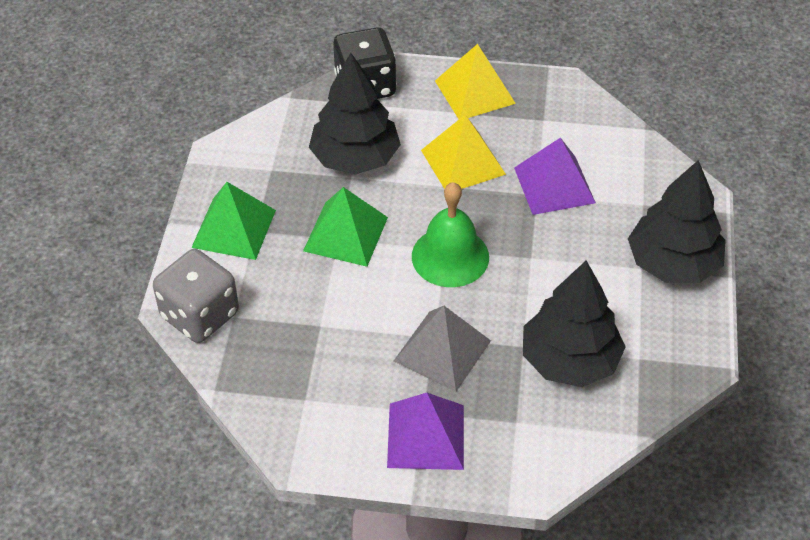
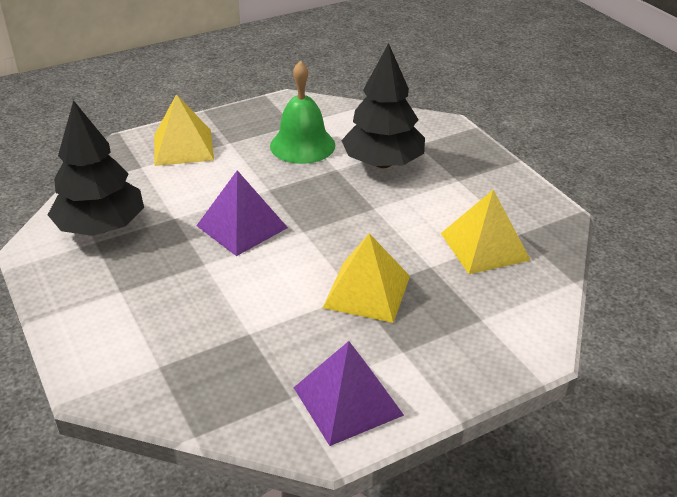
black dice: 1 -> 0
black tree: 3 -> 2
green pyramid: 2 -> 0
grey dice: 1 -> 0
grey pyramid: 1 -> 0
yellow pyramid: 2 -> 3

